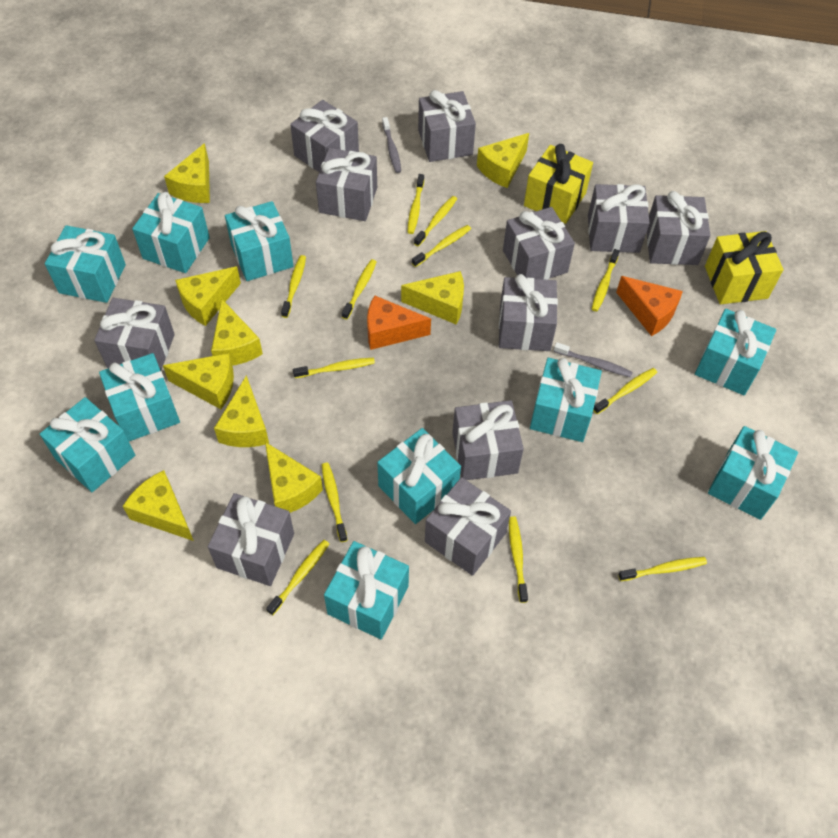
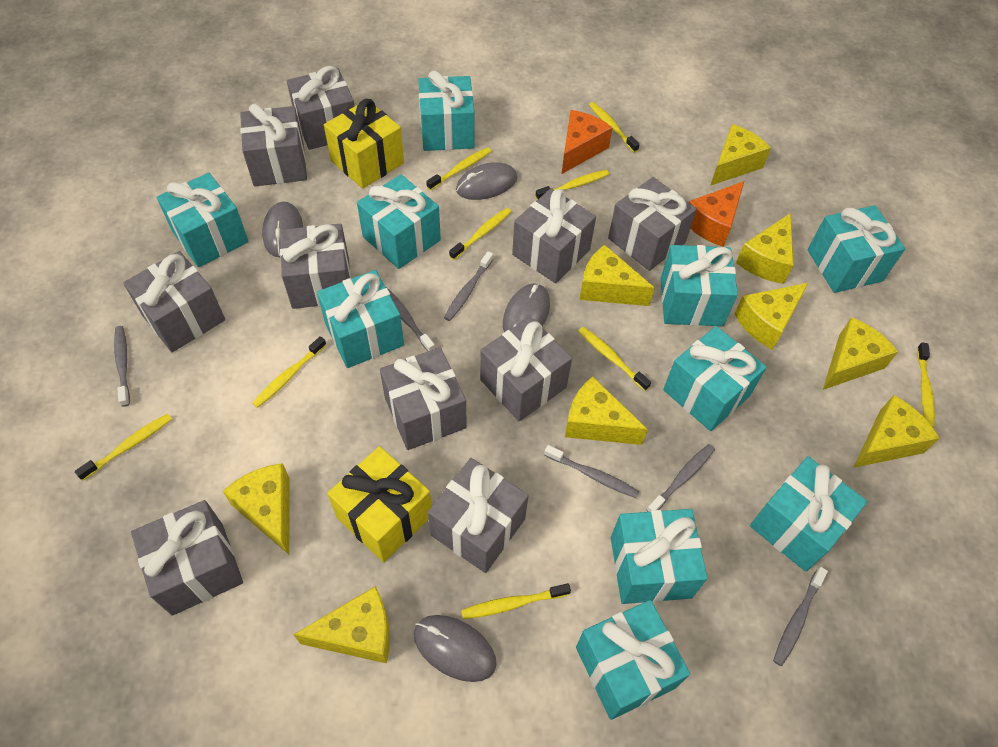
grey gift: 11 -> 10
grey mouse: 0 -> 4
grey toothbrush: 2 -> 6
yellow toothbrush: 12 -> 9

